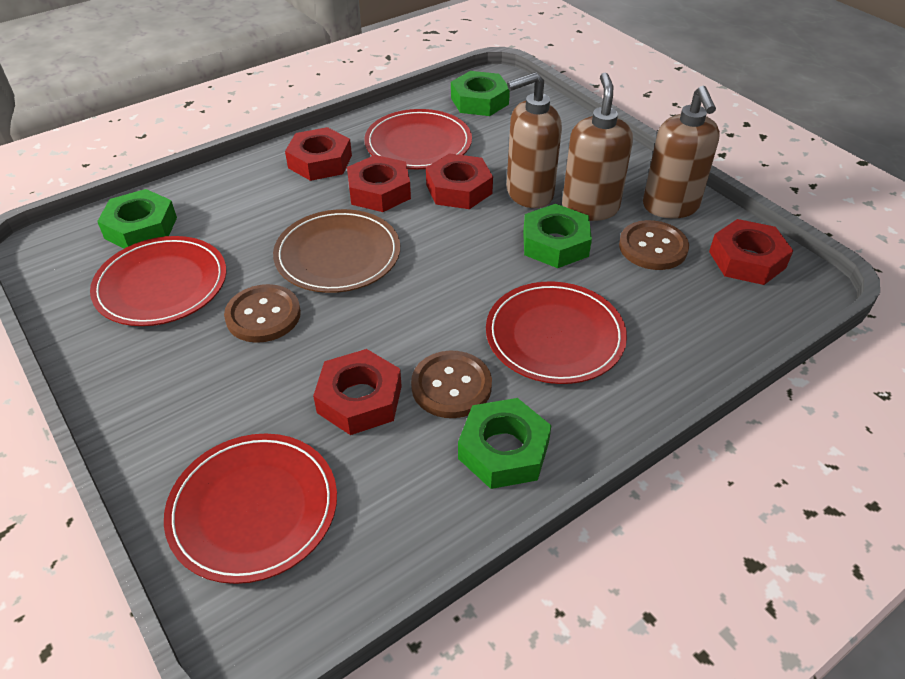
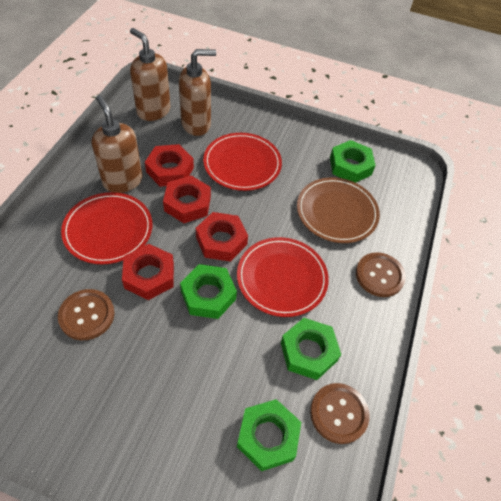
red nut: 5 -> 4
red plate: 4 -> 3

